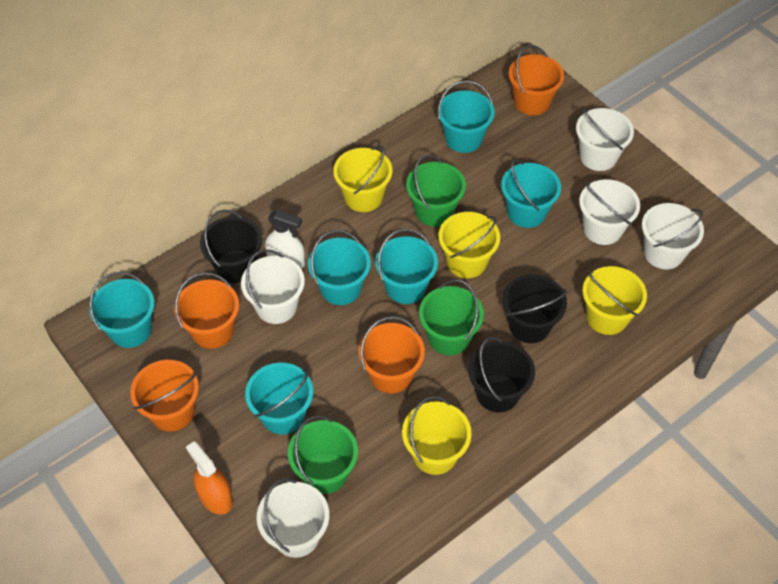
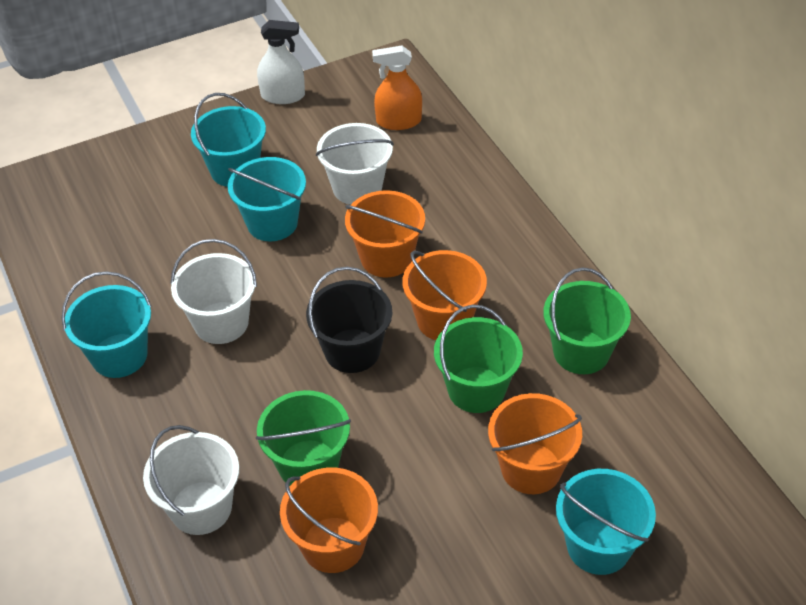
black bucket: 3 -> 1
turquoise bucket: 6 -> 4
white bucket: 5 -> 3
yellow bucket: 4 -> 0

